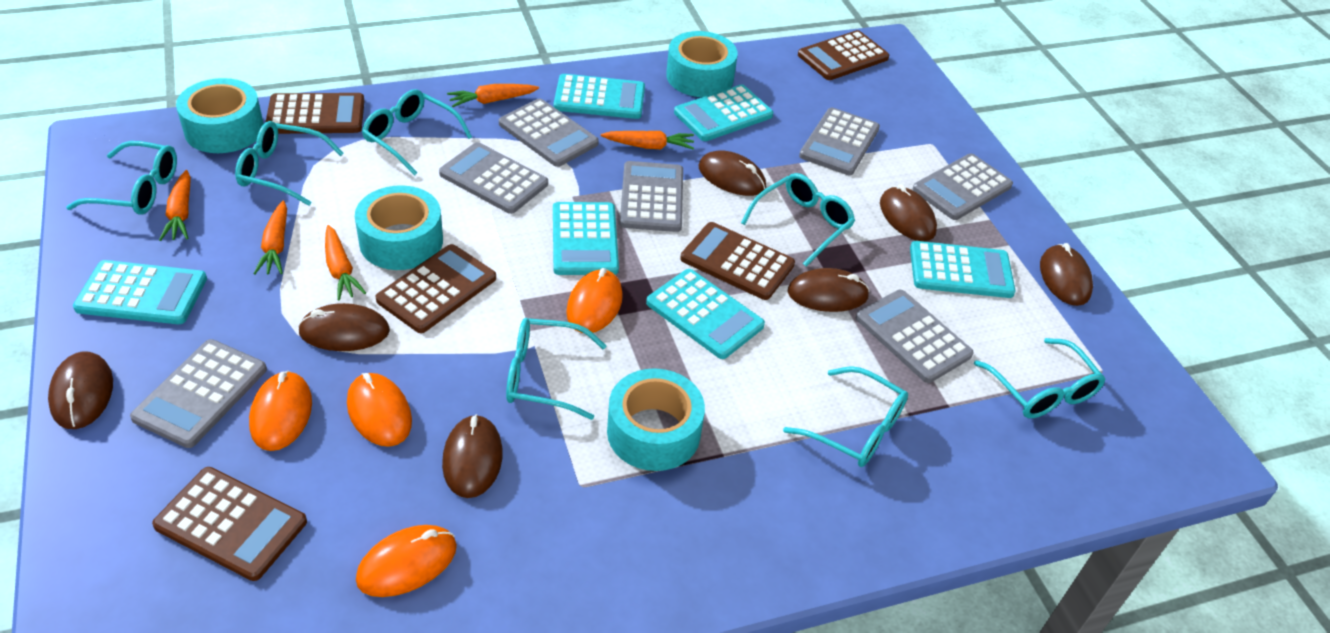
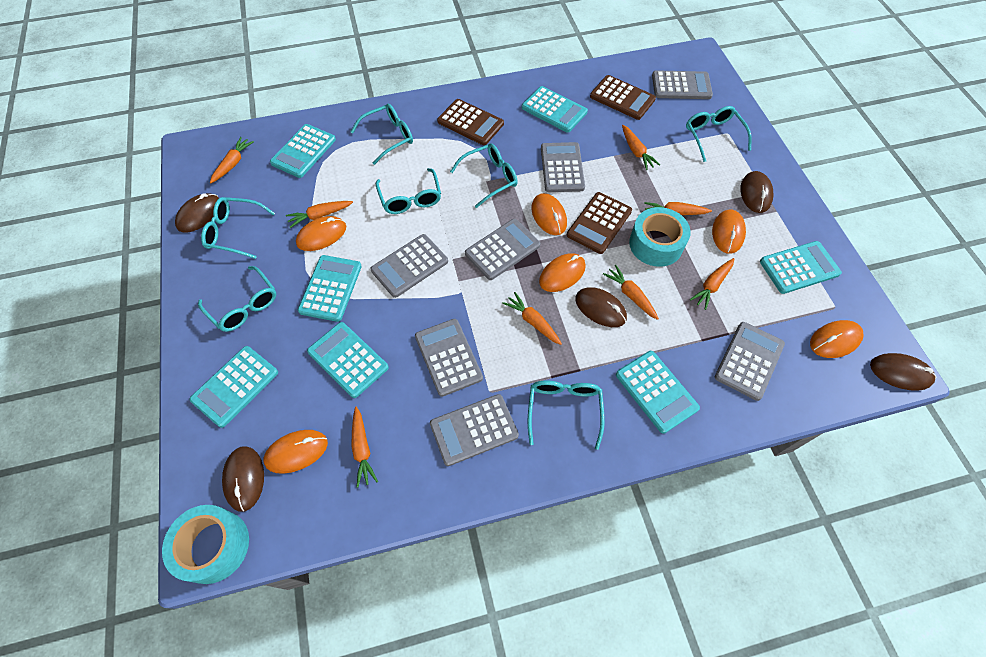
brown calculator: 5 -> 3
brown mouse: 7 -> 5
orange carrot: 5 -> 8
orange mouse: 4 -> 6
turquoise calculator: 6 -> 7
turquoise tape: 4 -> 2

